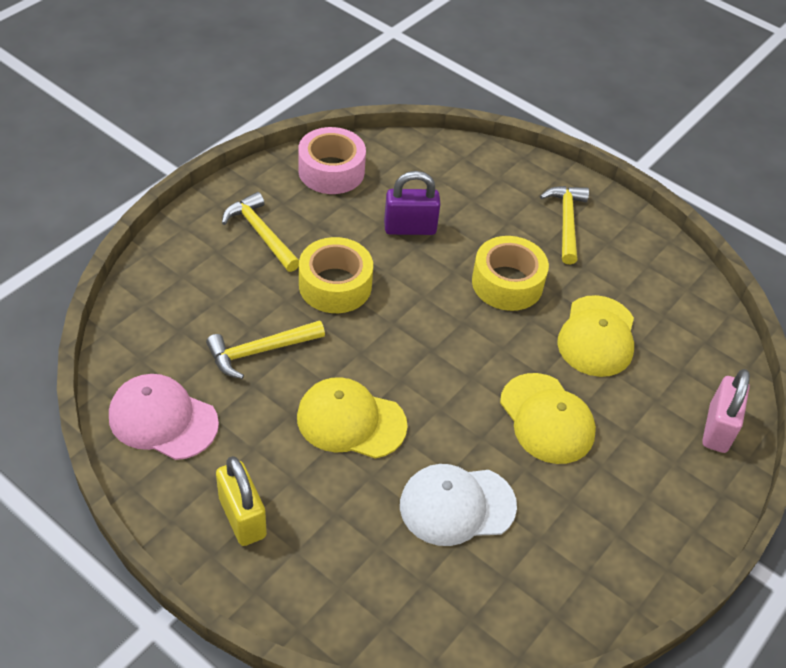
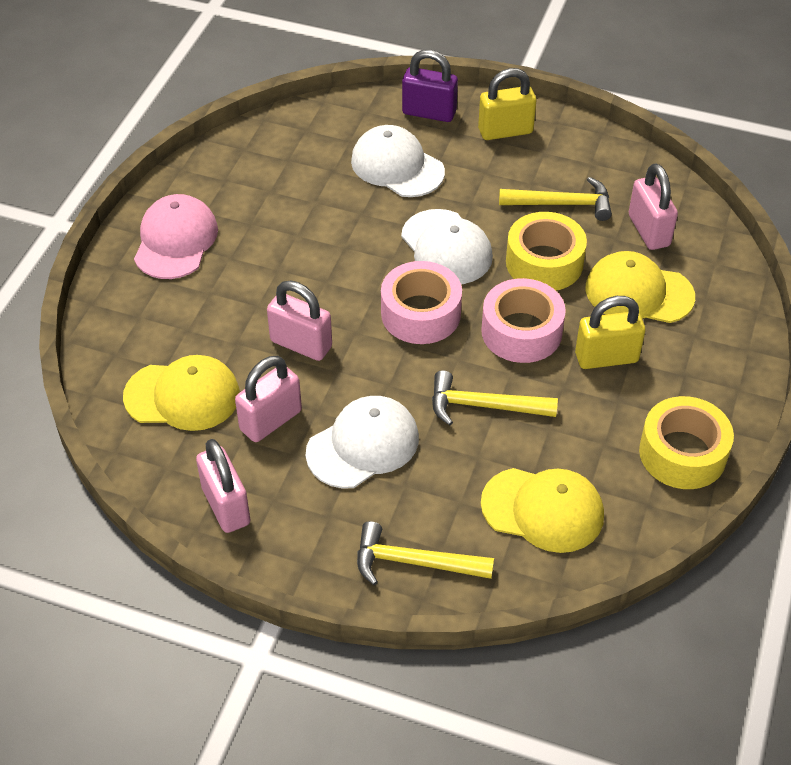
pink padlock: 1 -> 4
pink tape: 1 -> 2
white cap: 1 -> 3
yellow padlock: 1 -> 2

